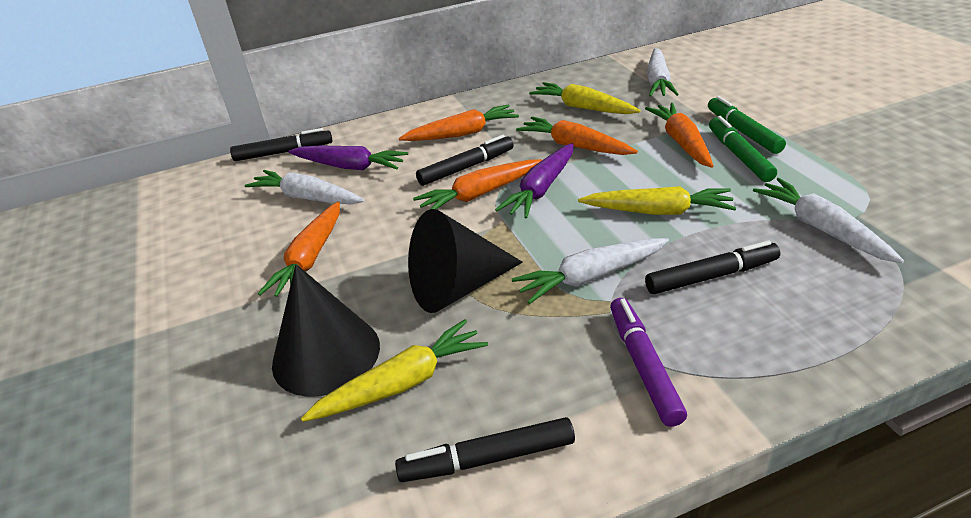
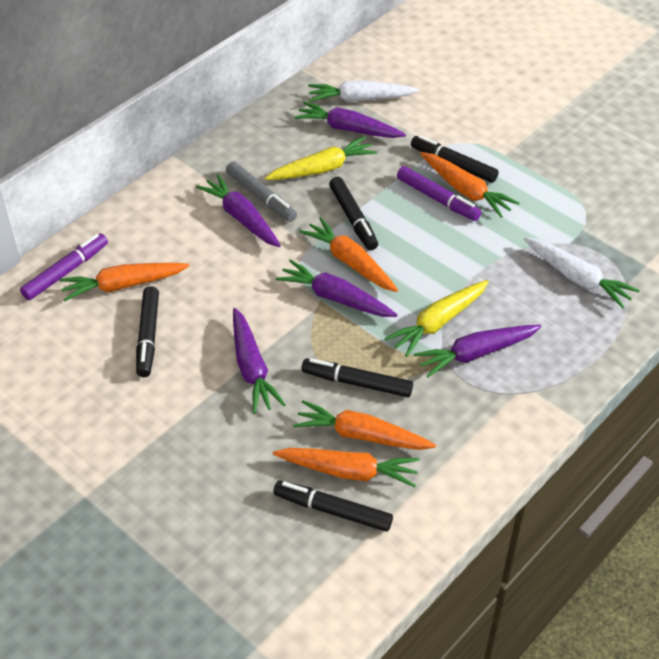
black cone: 2 -> 0
black marker: 4 -> 5
green marker: 2 -> 0
grey marker: 0 -> 1
purple carrot: 2 -> 5
purple marker: 1 -> 2
white carrot: 4 -> 2
yellow carrot: 3 -> 2

